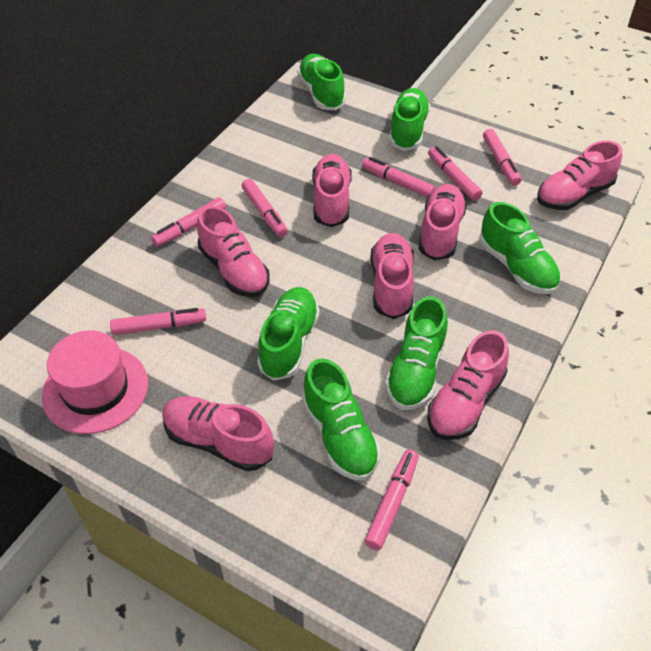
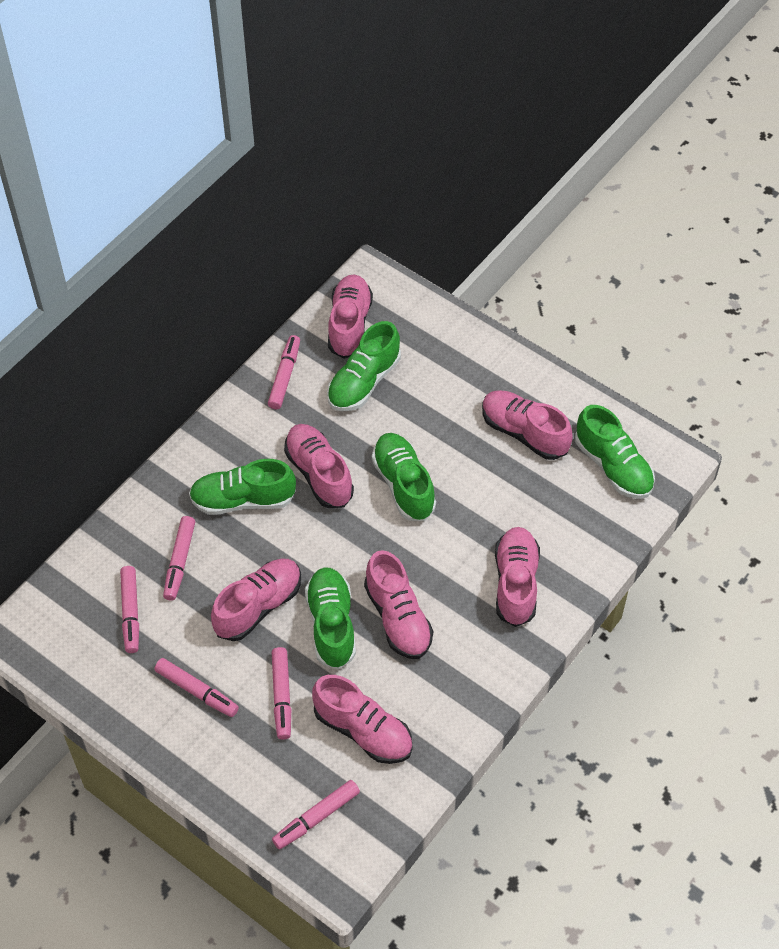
green shoe: 6 -> 5
pink hat: 1 -> 0
pink marker: 7 -> 6

